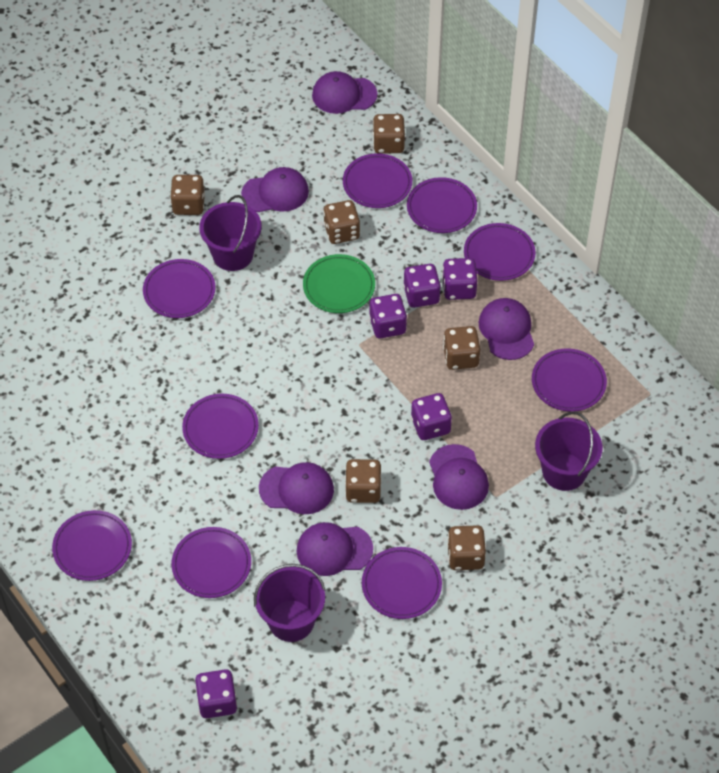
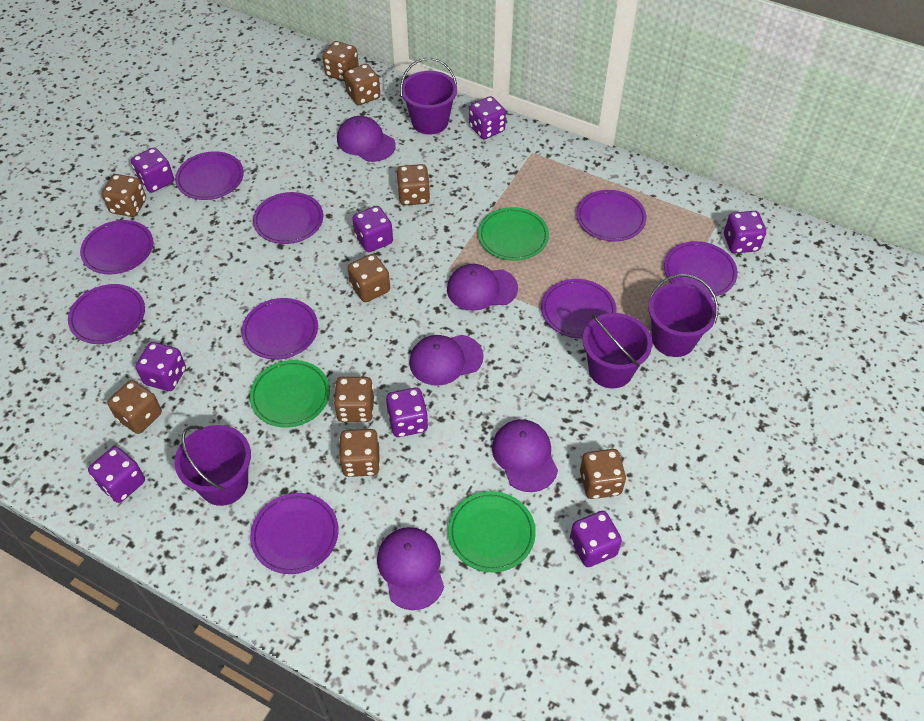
brown dice: 6 -> 9
green plate: 1 -> 3
purple bucket: 3 -> 4
purple cap: 6 -> 5
purple dice: 5 -> 8

